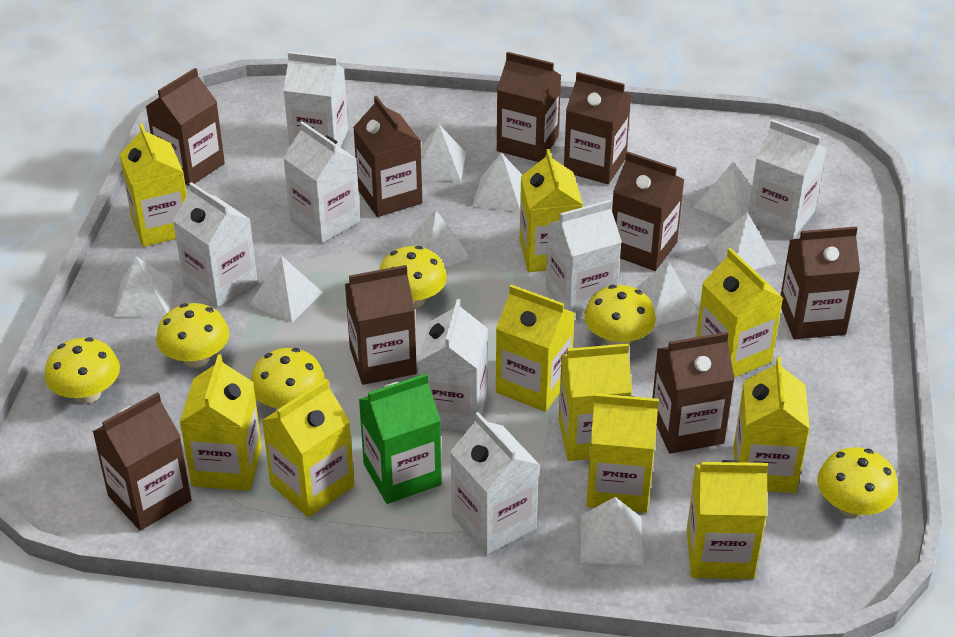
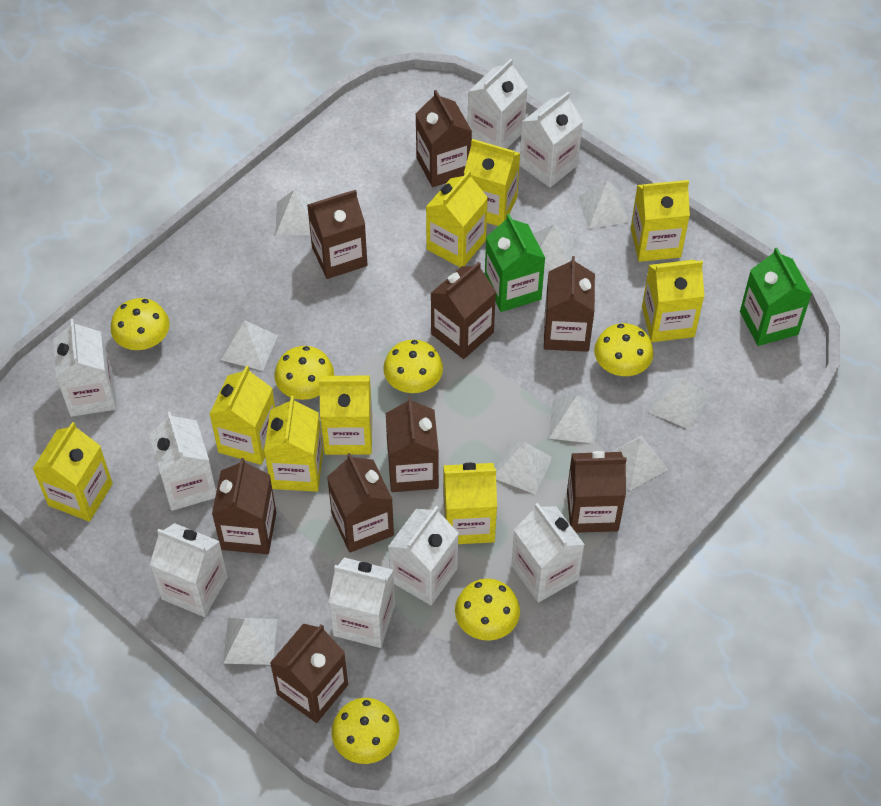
green carton: 1 -> 2
white carton: 7 -> 8
yellow carton: 10 -> 9

